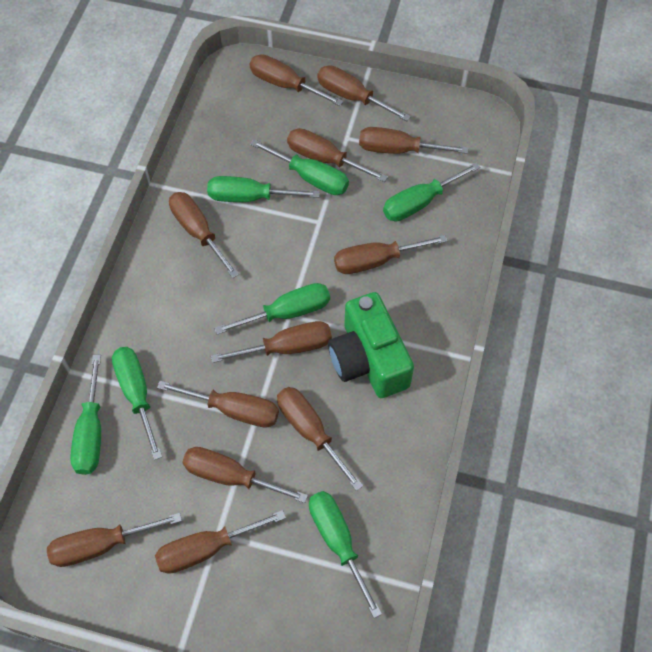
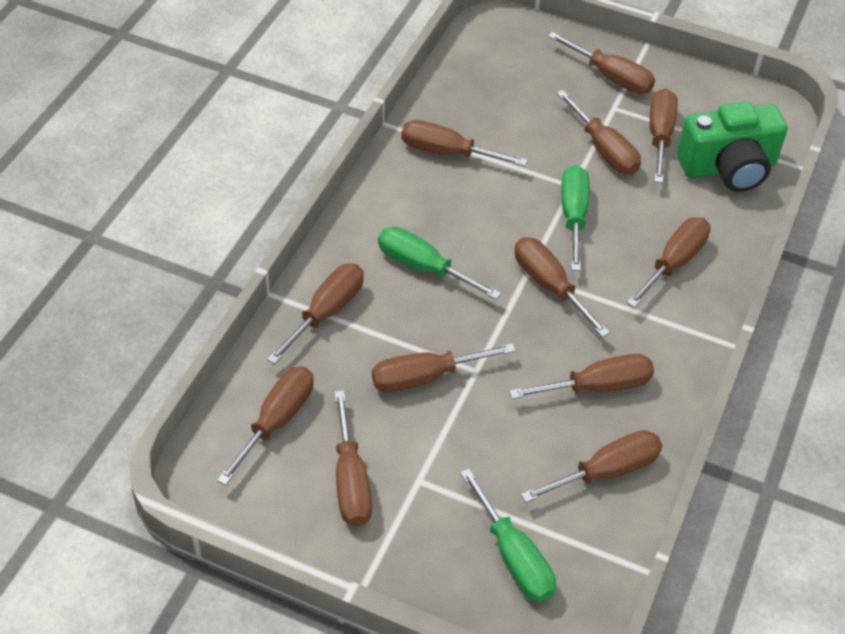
green screwdriver: 7 -> 3

